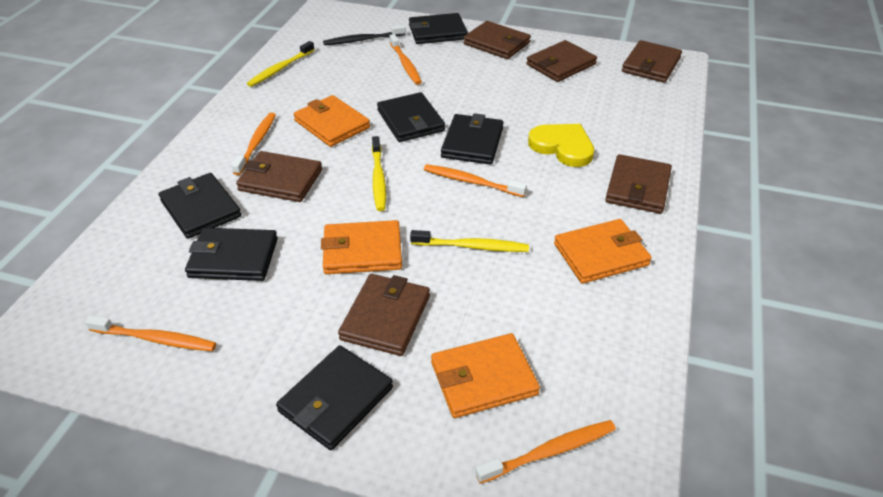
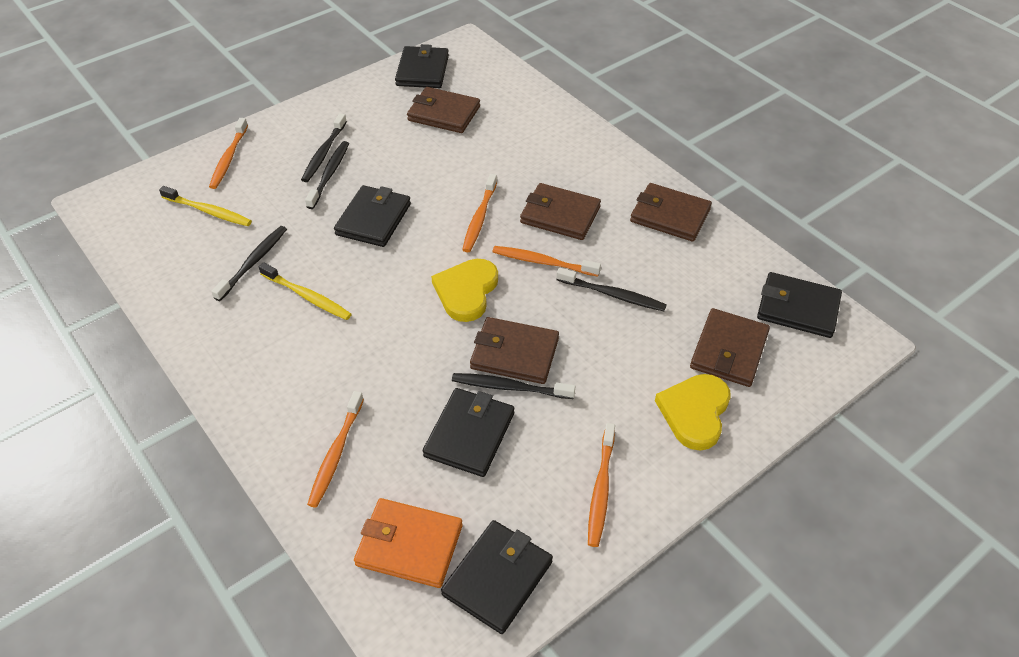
black toothbrush: 1 -> 5
black wallet: 6 -> 5
brown wallet: 6 -> 5
orange wallet: 4 -> 1
yellow heart: 1 -> 2
yellow toothbrush: 3 -> 2

